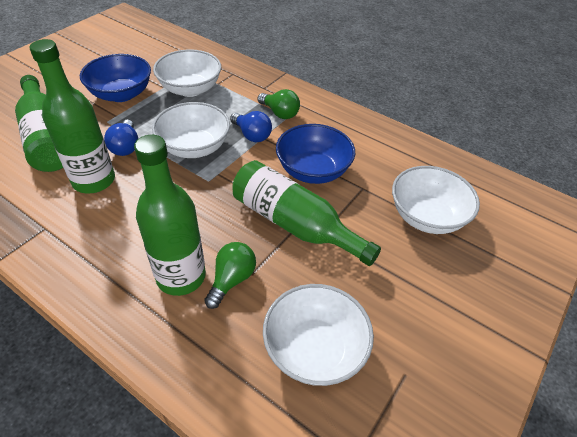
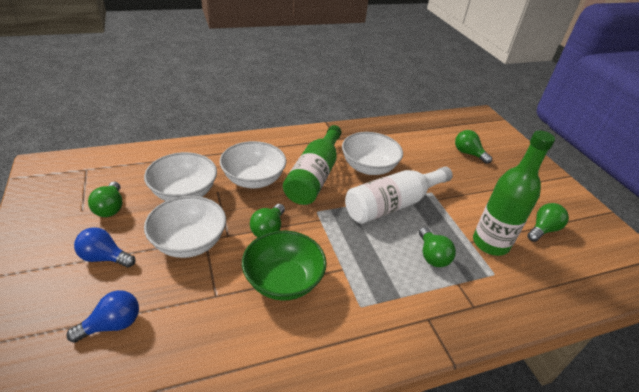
blue bowl: 2 -> 0
green bottle: 4 -> 2
green bowl: 0 -> 1
green light bulb: 2 -> 5
white bottle: 0 -> 1

